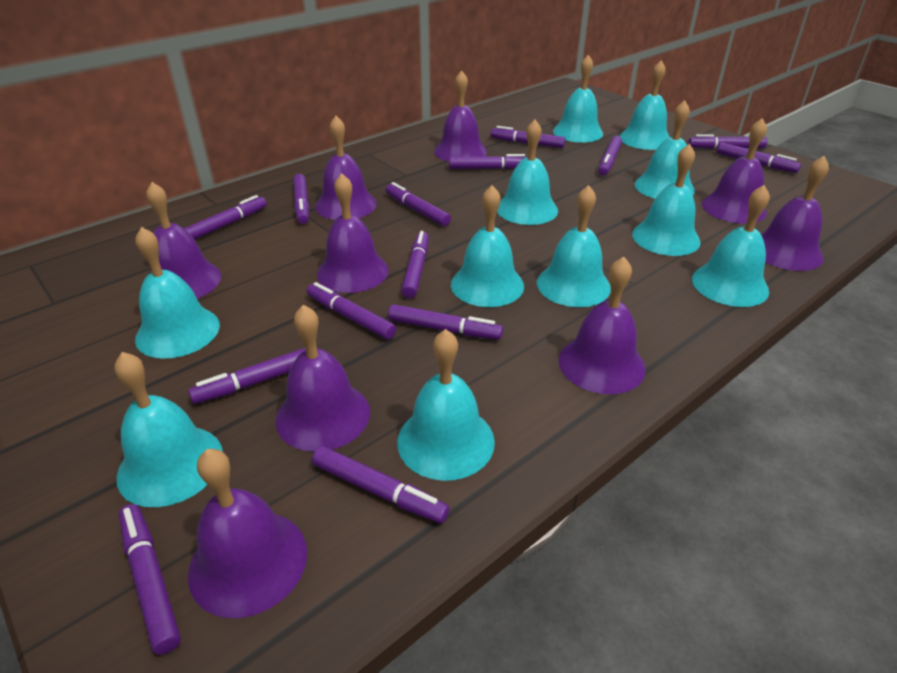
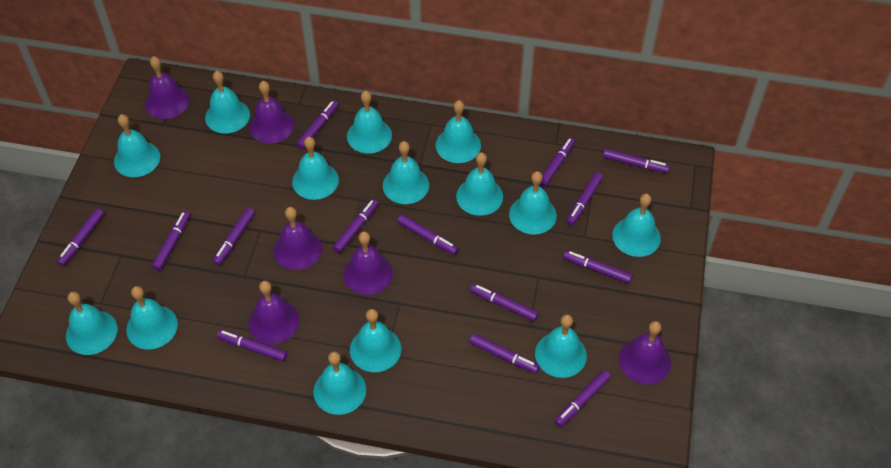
purple bell: 9 -> 6
turquoise bell: 11 -> 14

